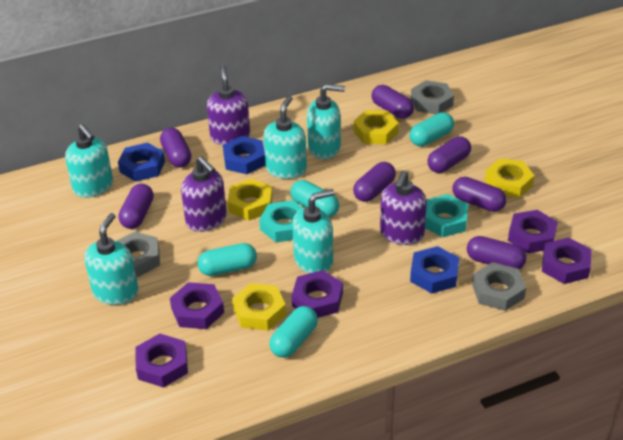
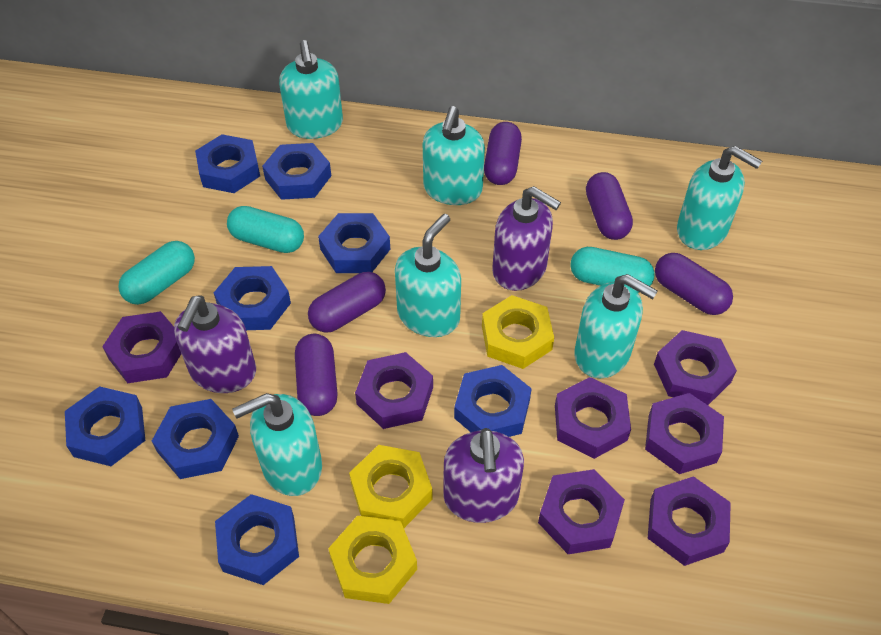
blue nut: 3 -> 8
grey nut: 3 -> 0
purple capsule: 7 -> 5
purple nut: 5 -> 7
turquoise capsule: 4 -> 3
turquoise nut: 2 -> 0
turquoise soap dispenser: 5 -> 6
yellow nut: 4 -> 3

